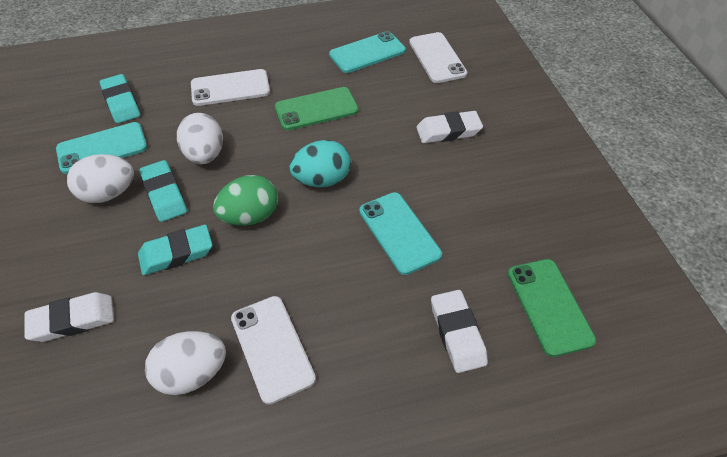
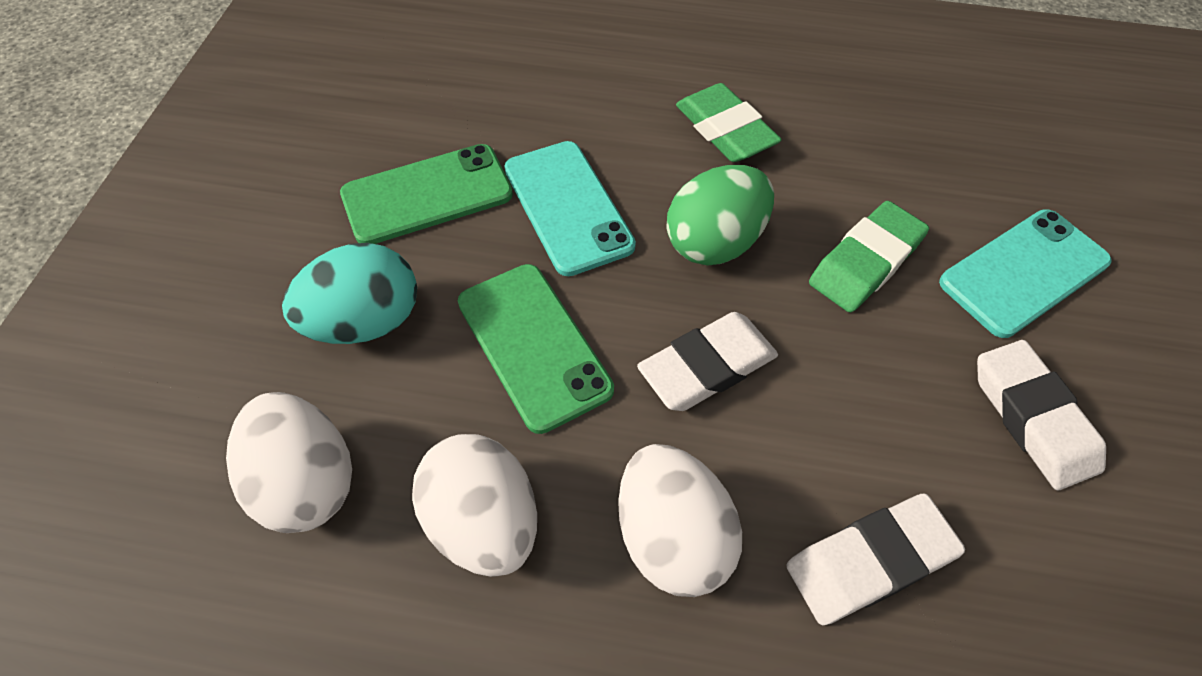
green eraser: 0 -> 2
turquoise eraser: 3 -> 0
turquoise phone: 3 -> 2
white phone: 3 -> 0

